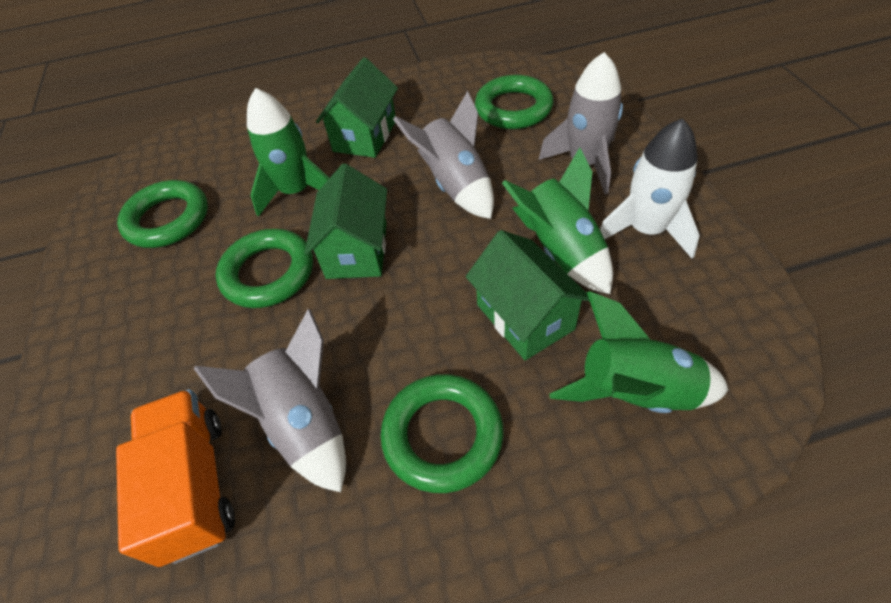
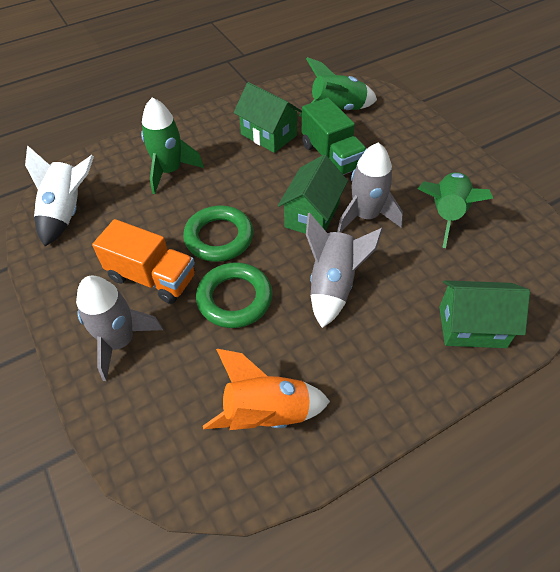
green ring: 4 -> 2
green truck: 0 -> 1
orange rocket: 0 -> 1

